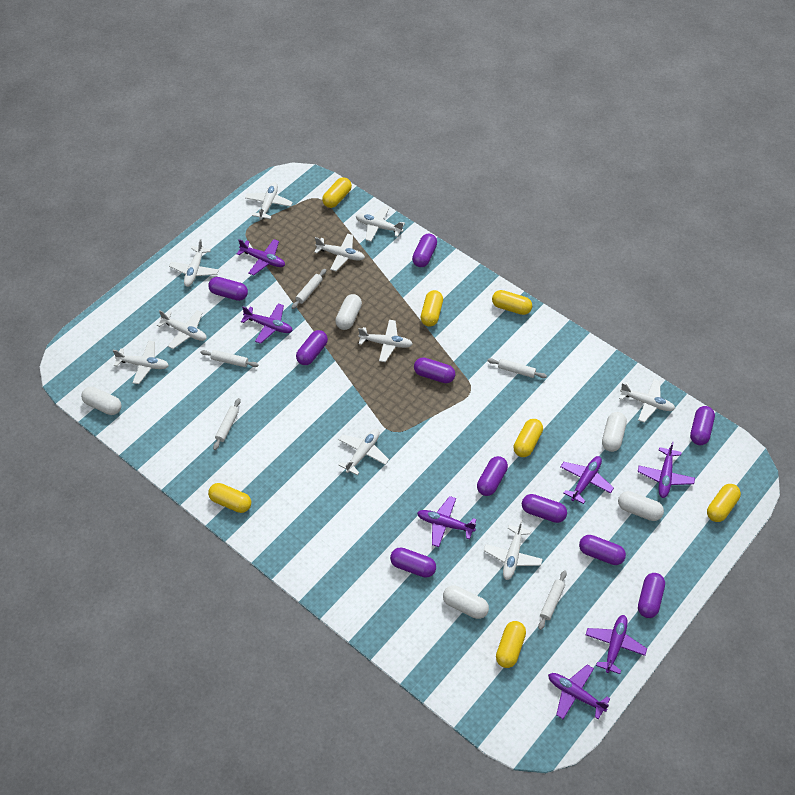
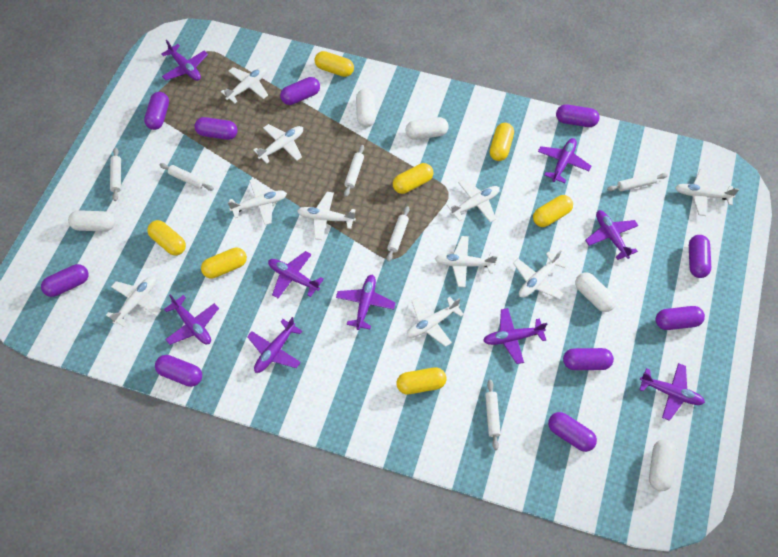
purple plane: 7 -> 9
white rolling pin: 5 -> 6

